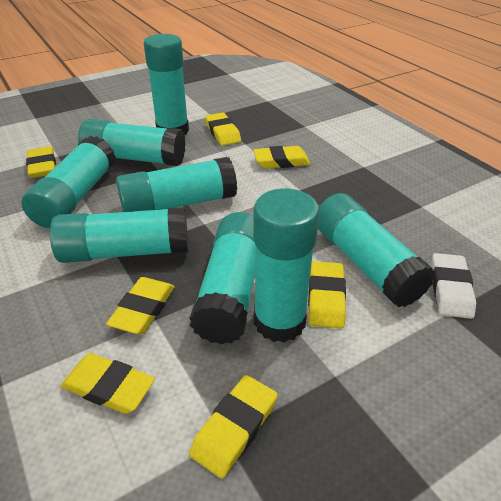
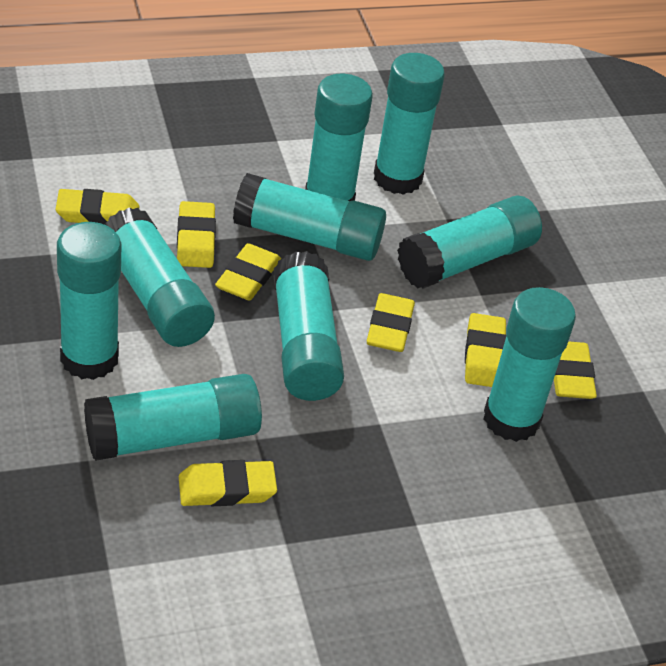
turquoise glue stick: 8 -> 9
white eraser: 1 -> 0

